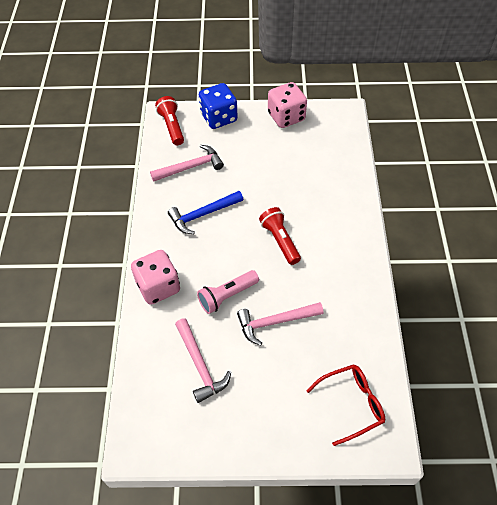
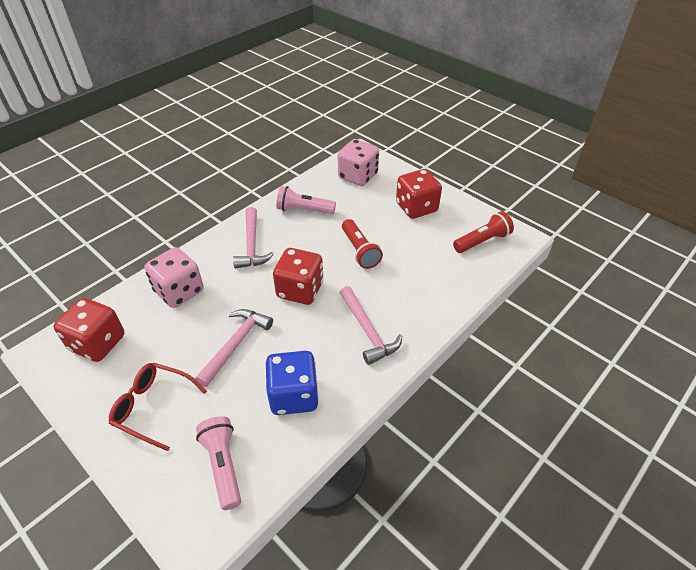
blue hammer: 1 -> 0
pink flashlight: 1 -> 2
red dice: 0 -> 3

